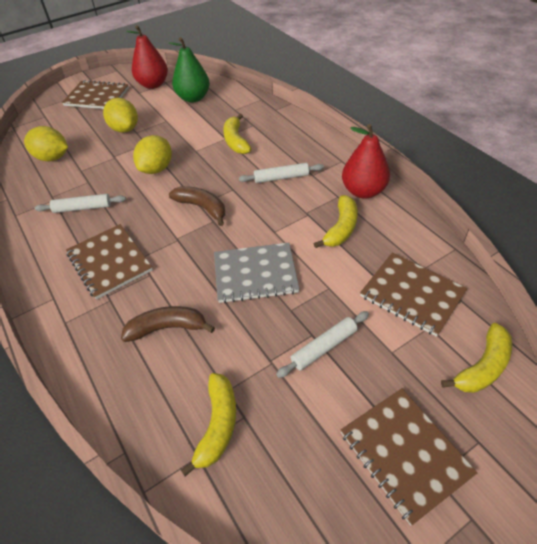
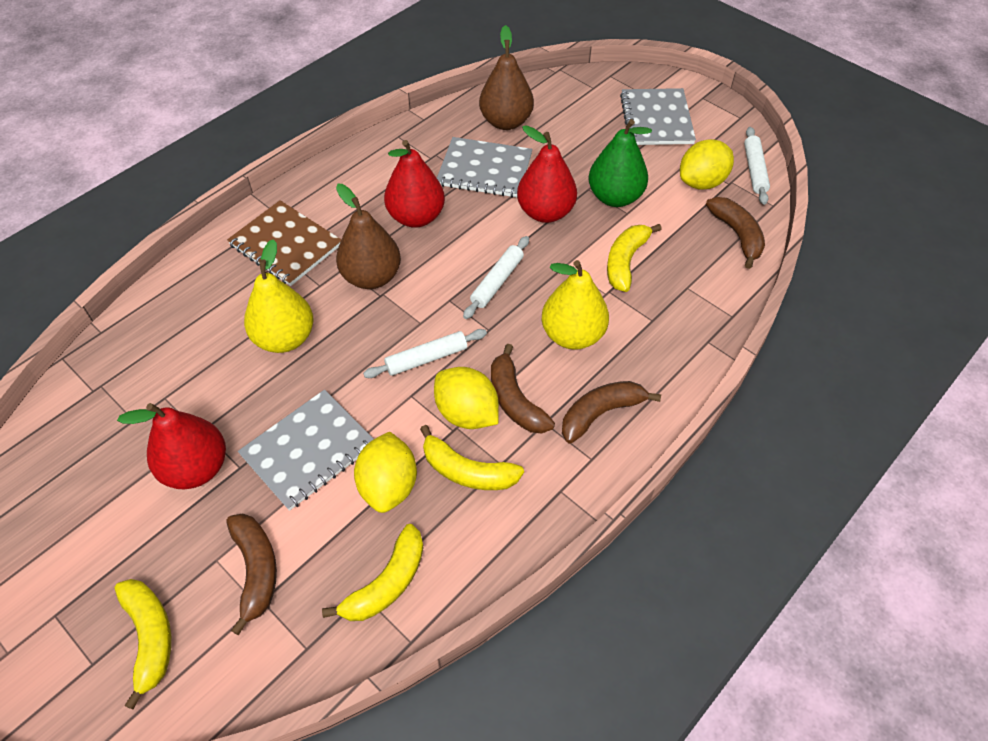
brown banana: 2 -> 4
brown notebook: 4 -> 1
brown pear: 0 -> 2
grey notebook: 1 -> 3
red pear: 2 -> 3
yellow pear: 0 -> 2

